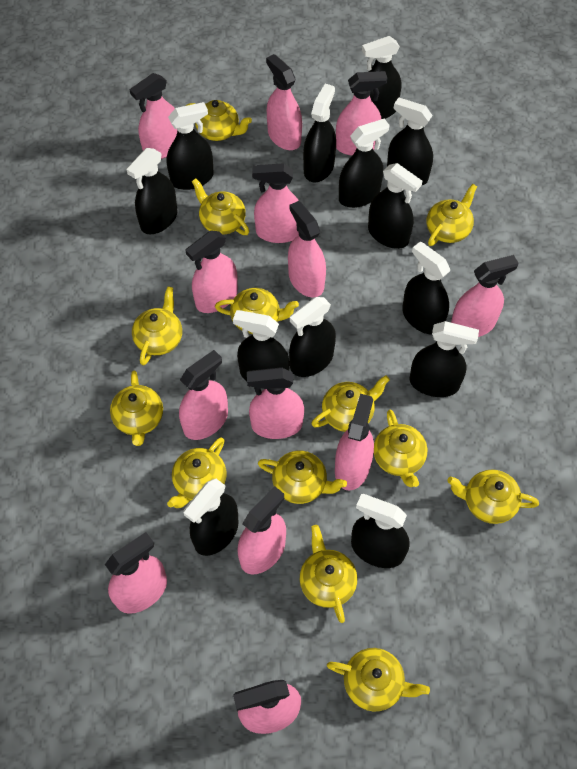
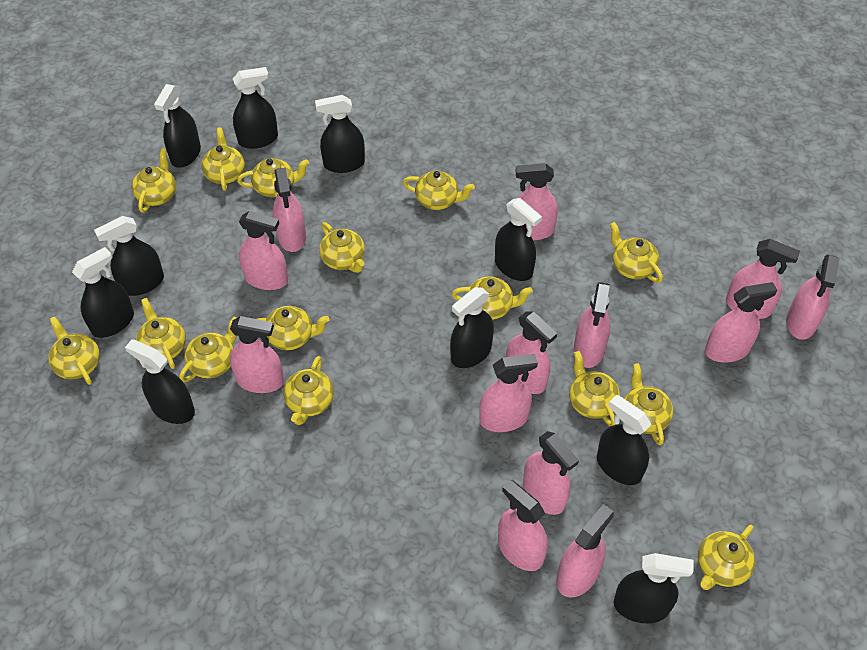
black spray bottle: 13 -> 10
yellow teapot: 13 -> 15

